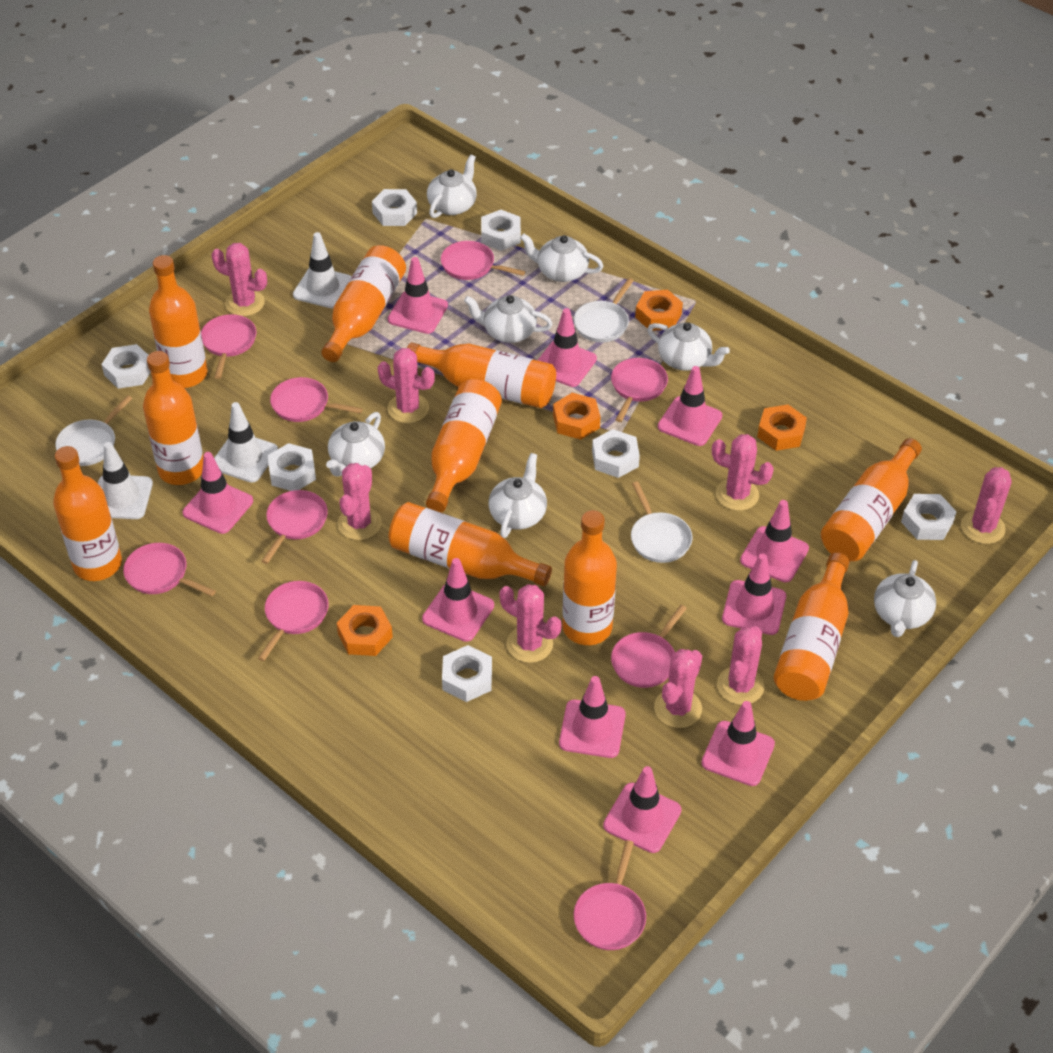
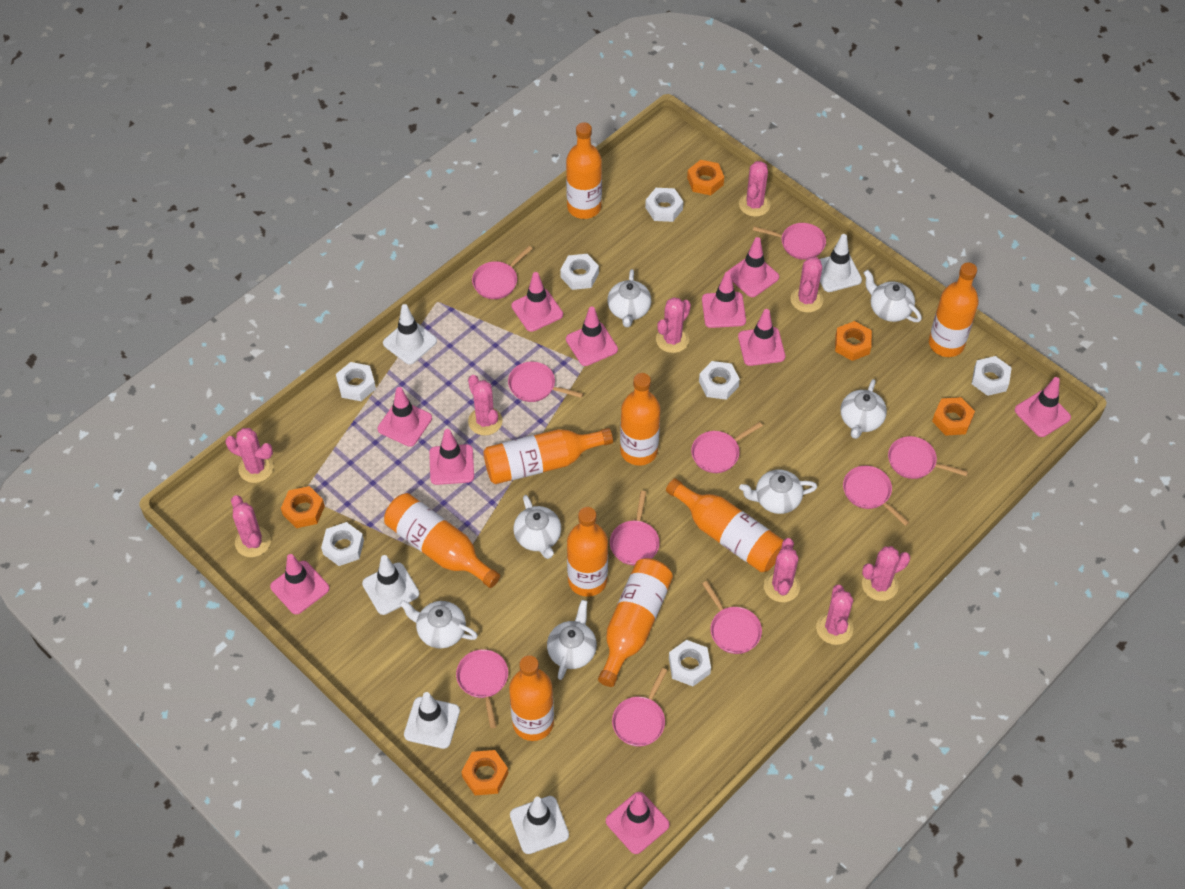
orange bottle: 10 -> 9
orange nut: 4 -> 5
pink cactus: 8 -> 9
pink pan: 9 -> 10
white pan: 3 -> 0
white traffic cone: 3 -> 5

